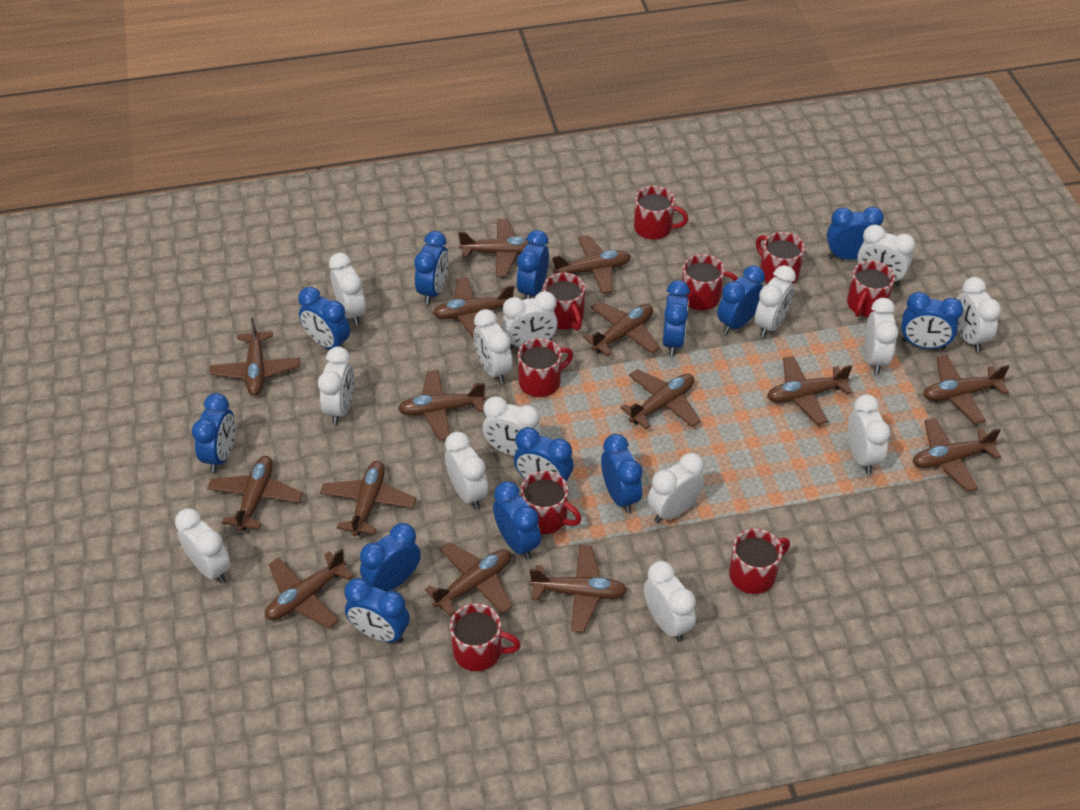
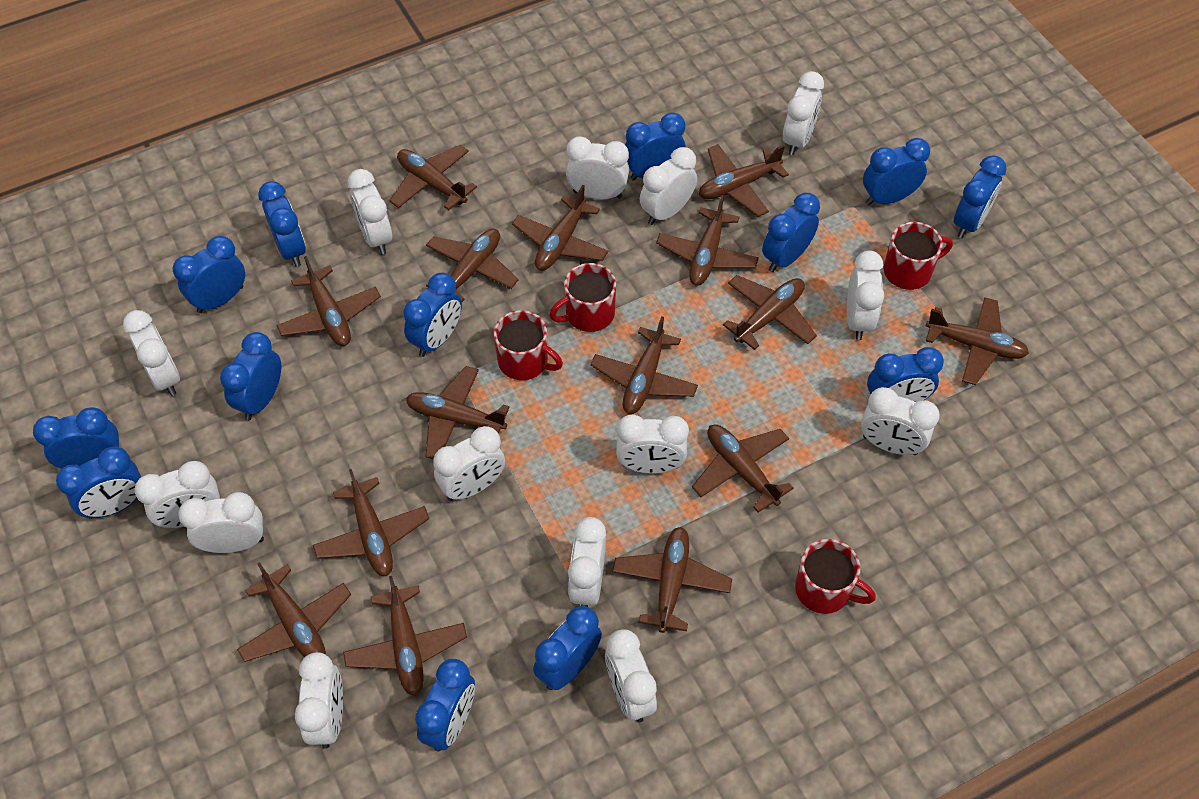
red mug: 9 -> 4

